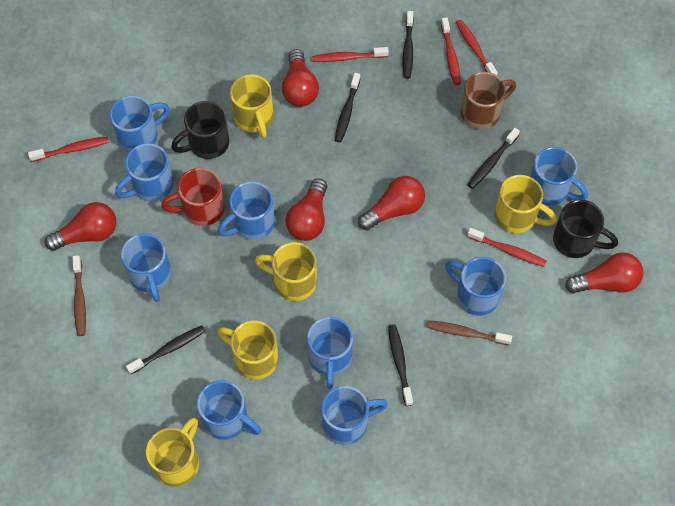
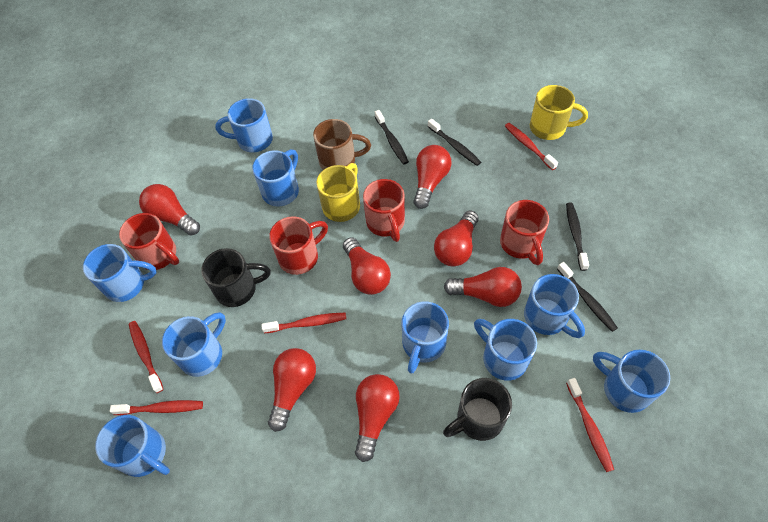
black toothbrush: 5 -> 4
brown toothbrush: 2 -> 0
red light bulb: 5 -> 7
red mug: 1 -> 4
yellow mug: 5 -> 2

